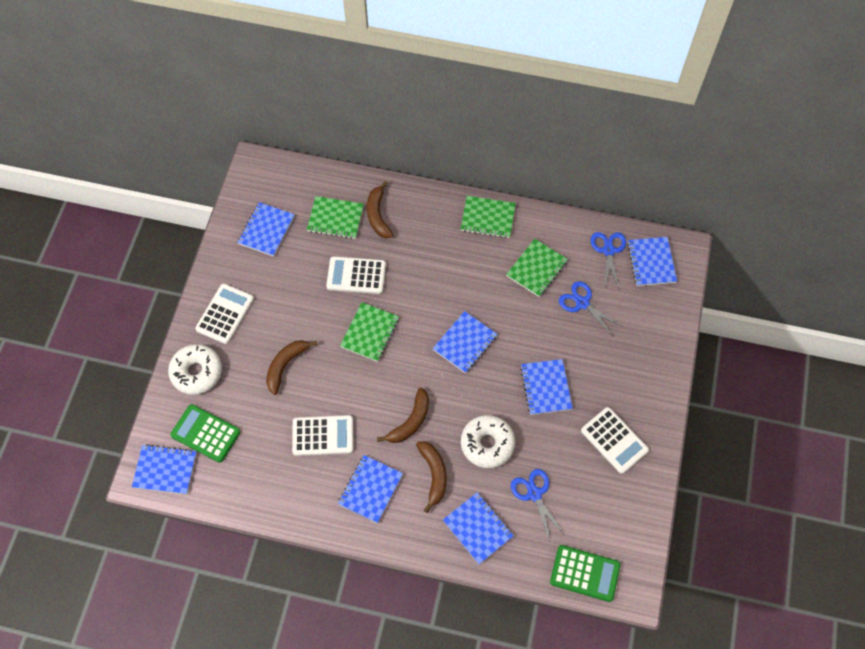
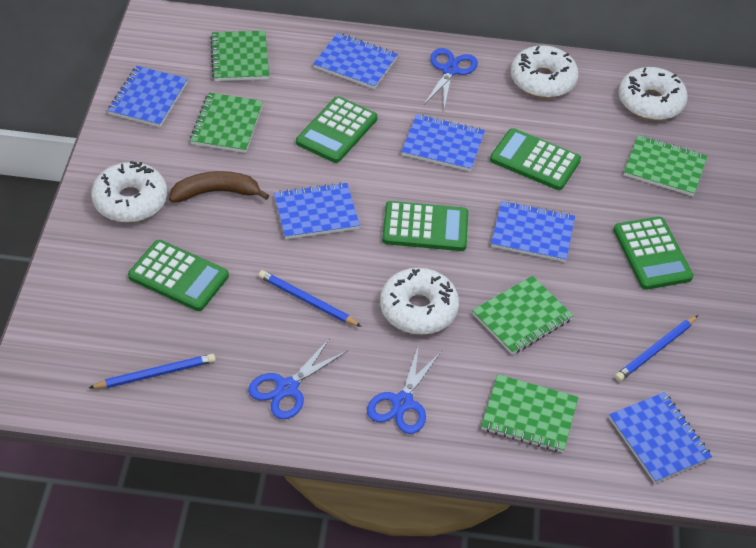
blue notebook: 7 -> 6
blue pencil: 0 -> 3
brown banana: 4 -> 1
green calculator: 2 -> 5
green notebook: 4 -> 5
white calculator: 4 -> 0
white donut: 2 -> 4

